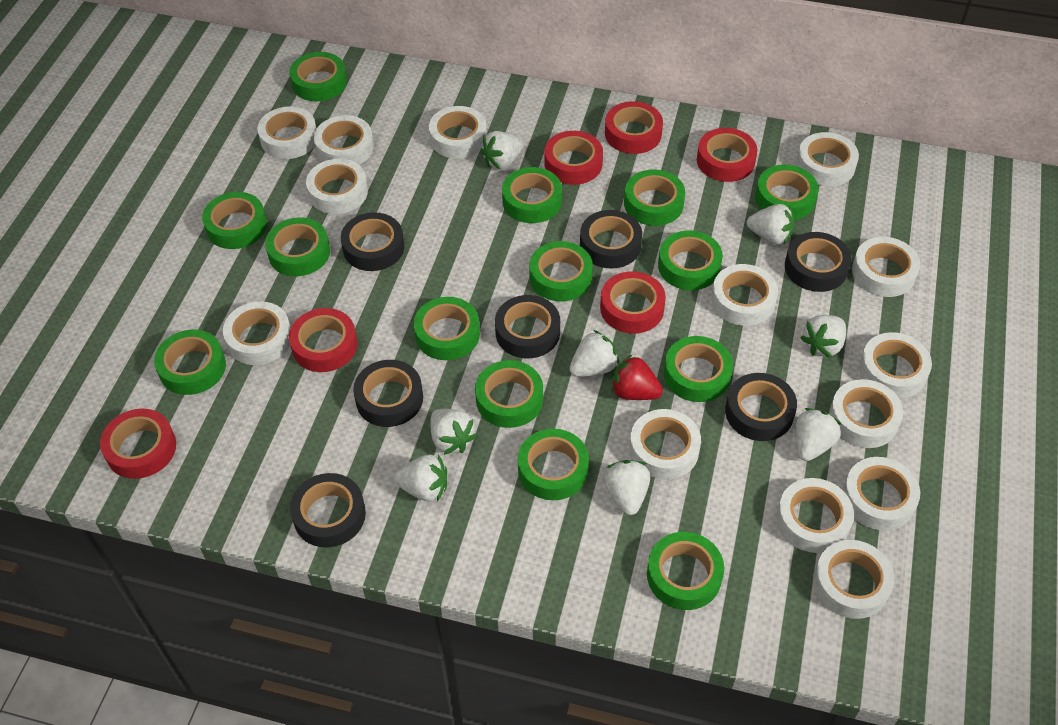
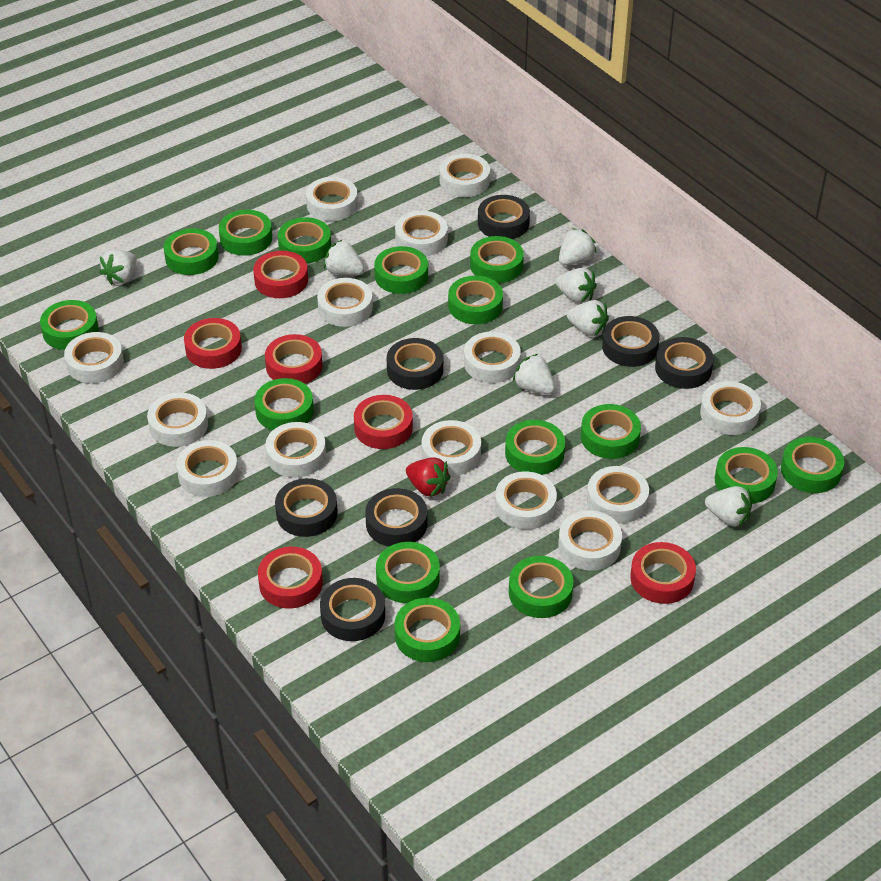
green tape: 14 -> 15
white strawberry: 8 -> 7

